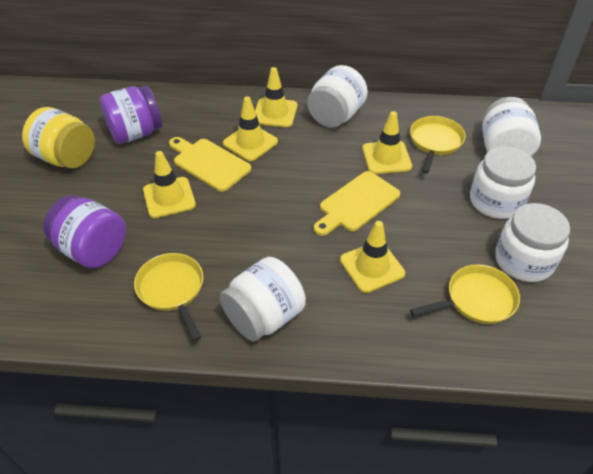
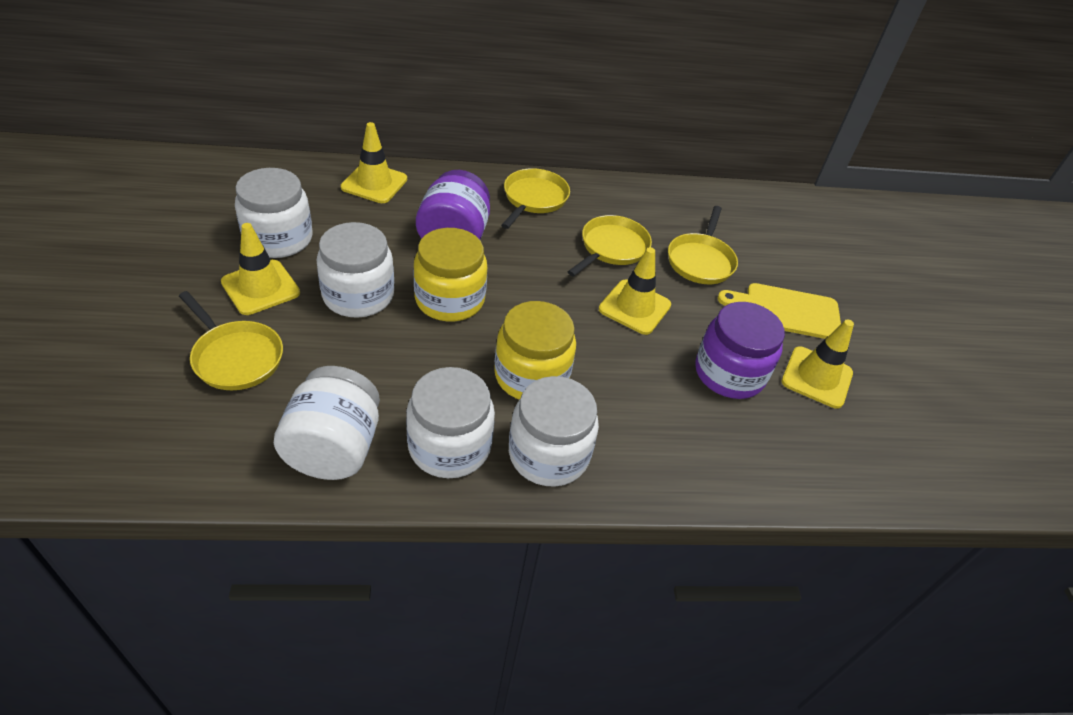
yellow cutting board: 2 -> 1
yellow jar: 1 -> 2
yellow pan: 3 -> 4
yellow traffic cone: 5 -> 4

